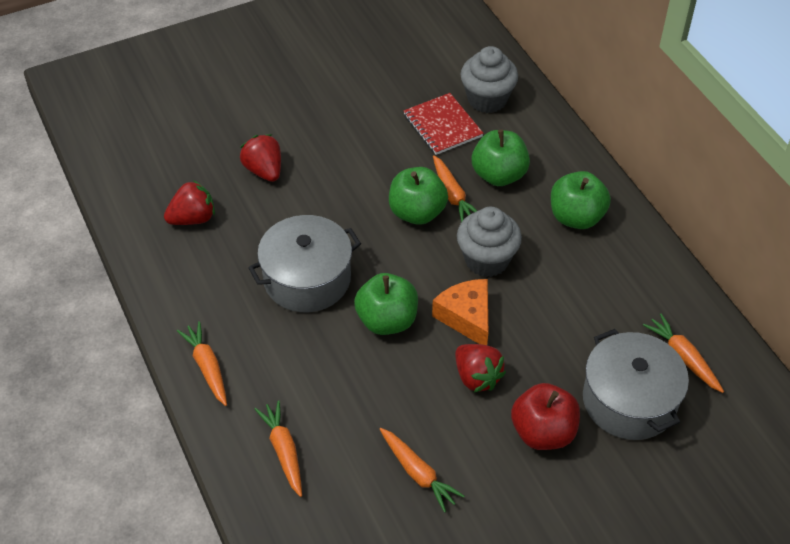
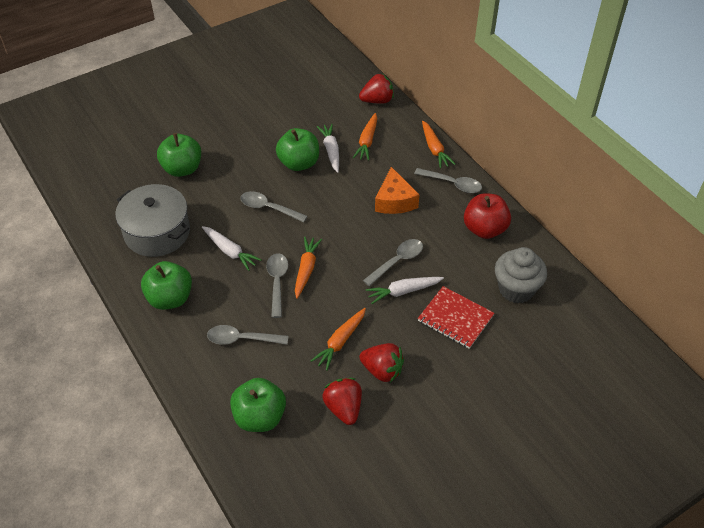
grey cupcake: 2 -> 1
grey pot: 2 -> 1
grey spoon: 0 -> 5
orange carrot: 5 -> 4
white carrot: 0 -> 3

